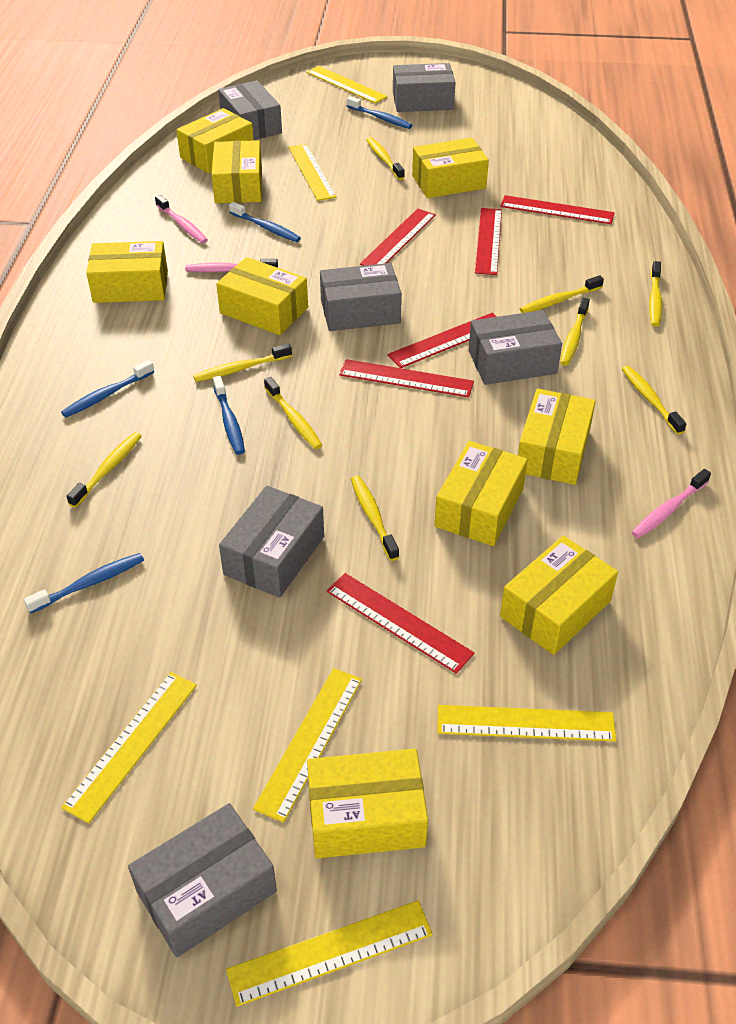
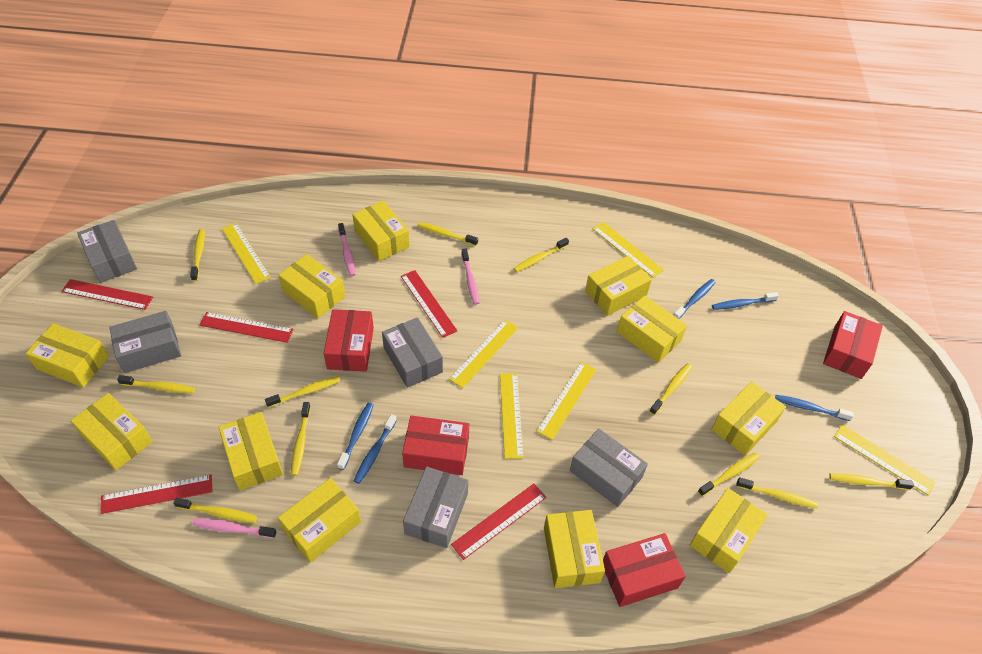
grey box: 6 -> 5
red box: 0 -> 4
red ruler: 6 -> 5
yellow box: 9 -> 11
yellow toothbrush: 9 -> 11

